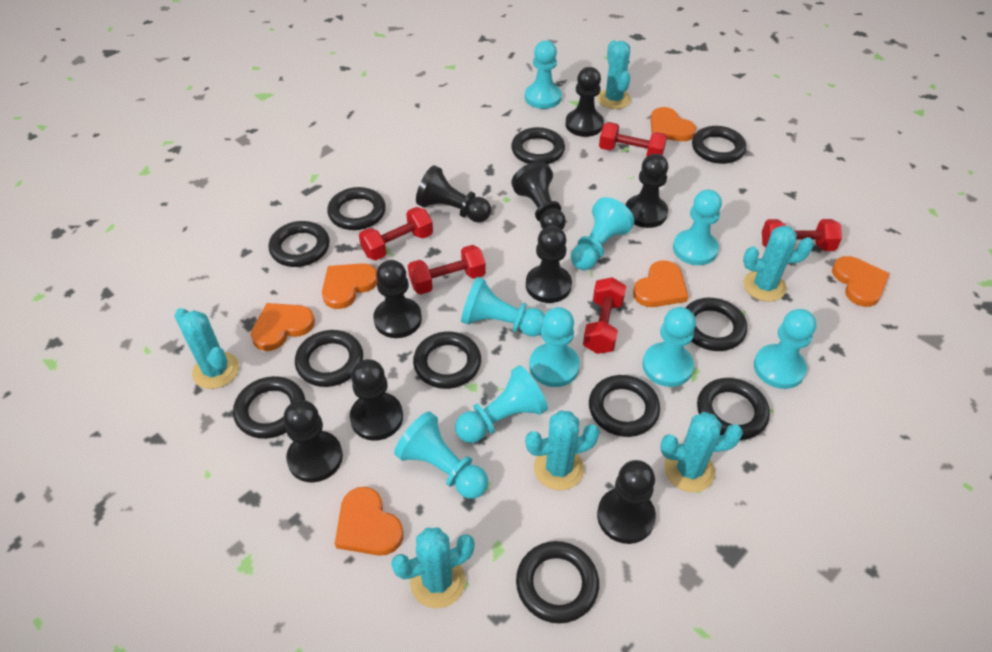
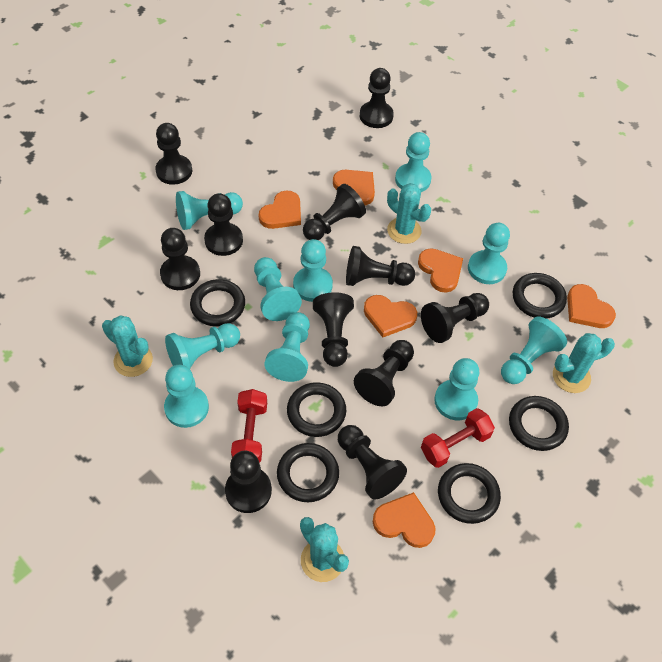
black pawn: 9 -> 11
black ring: 11 -> 6
red dumbbell: 5 -> 2
turquoise cactus: 6 -> 4
turquoise pawn: 9 -> 10

